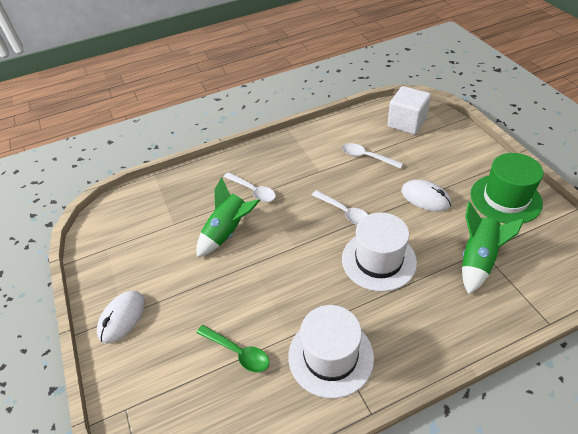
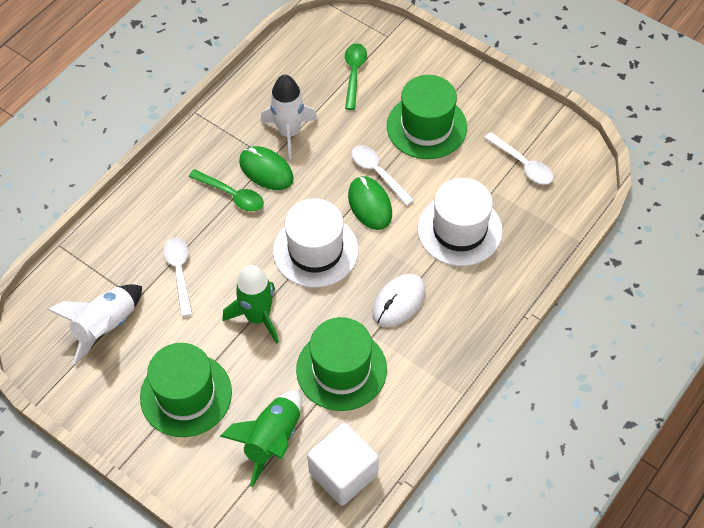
green hat: 1 -> 3
green mouse: 0 -> 2
green spoon: 1 -> 2
white mouse: 2 -> 1
white rocket: 0 -> 2

